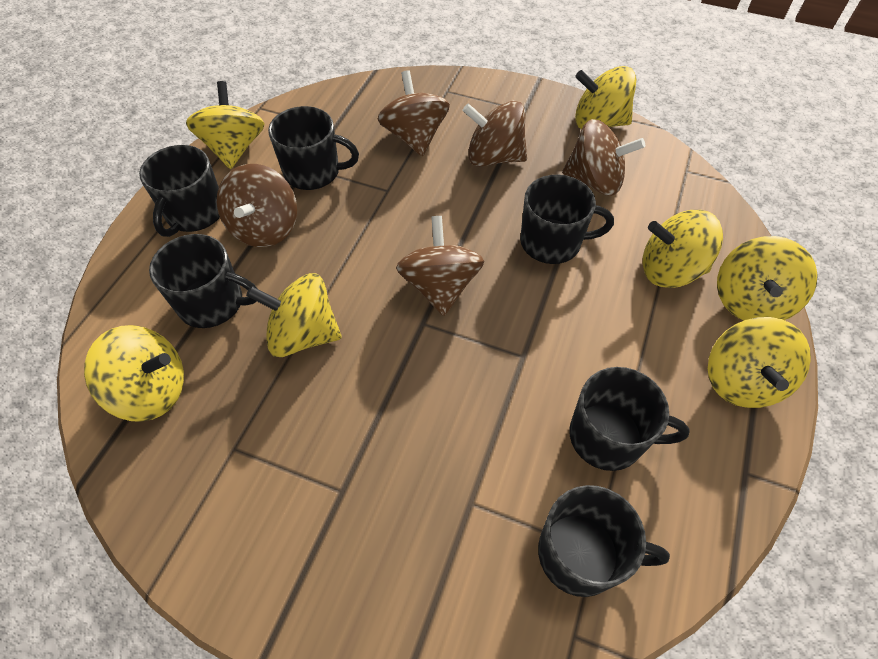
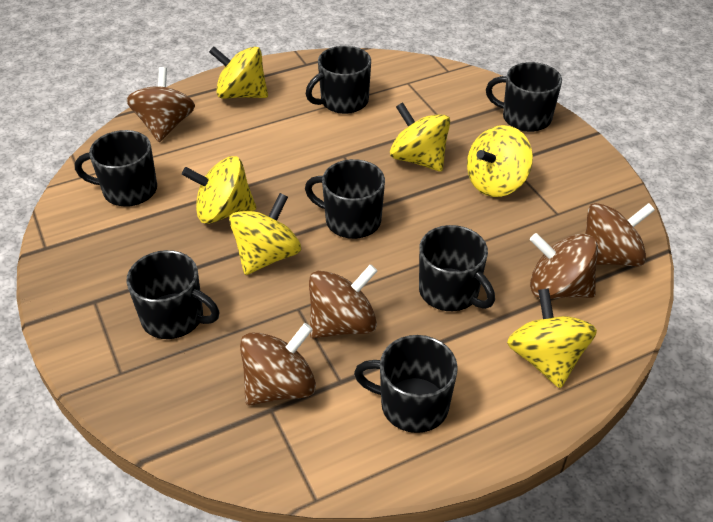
black mug: 6 -> 7
yellow spinning top: 7 -> 6

